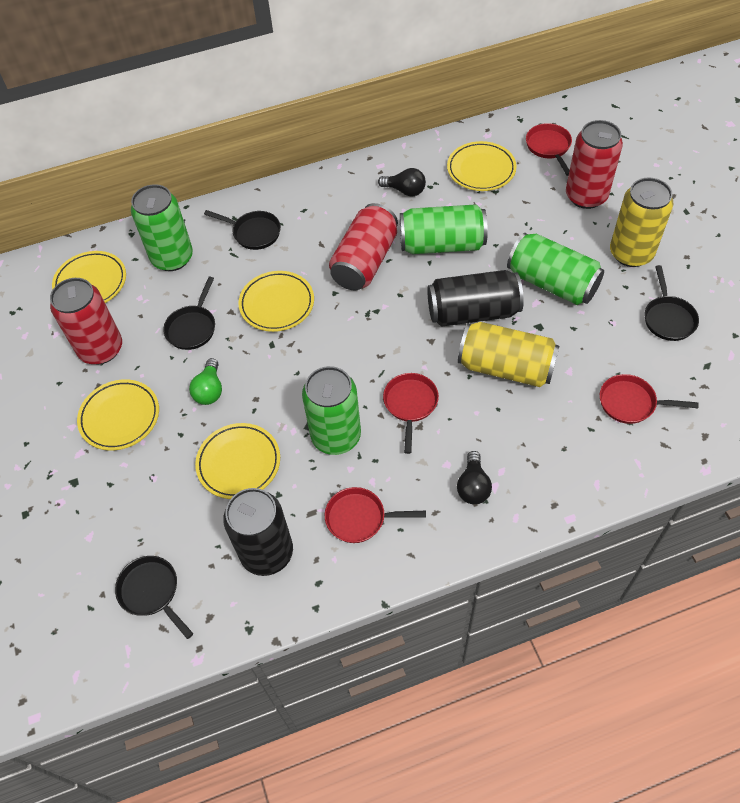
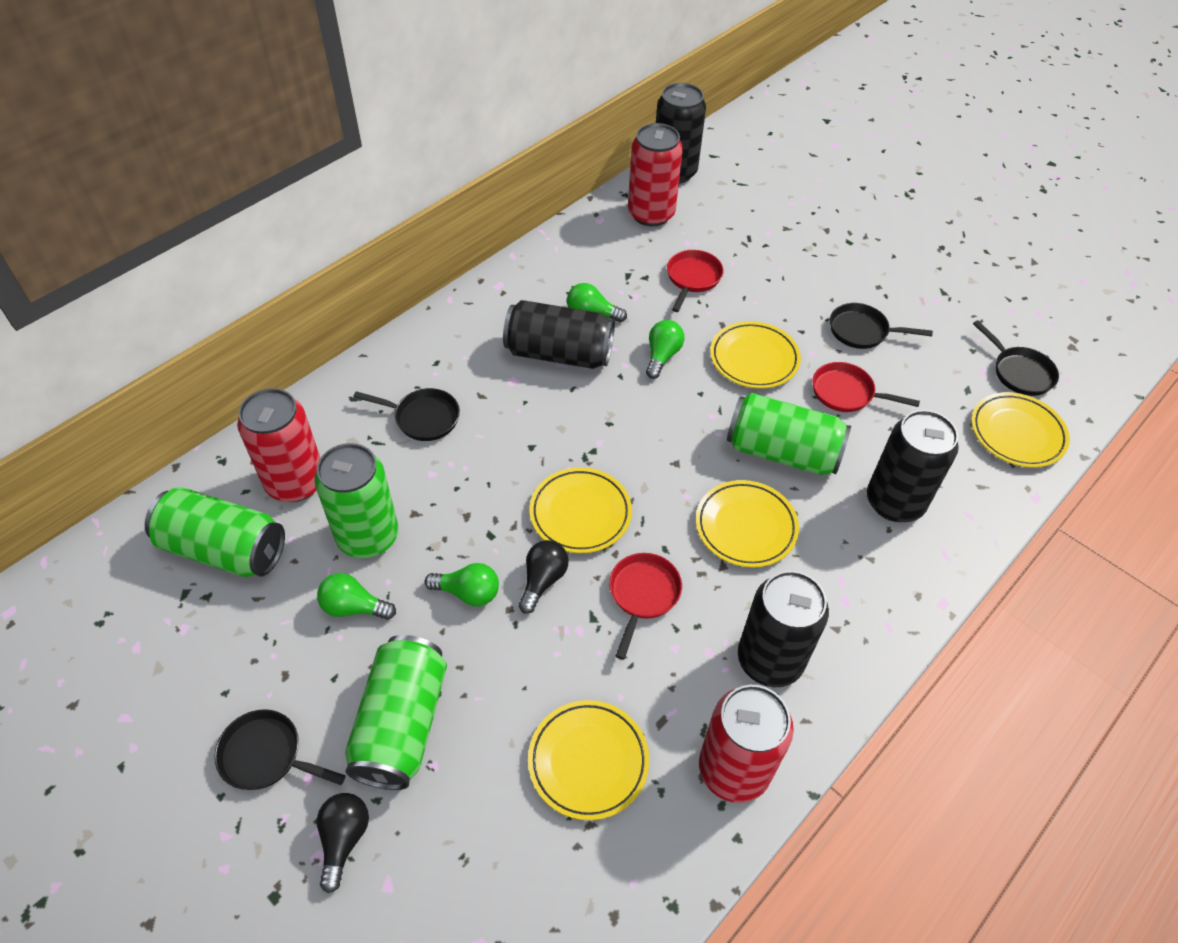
black can: 2 -> 4
green light bulb: 1 -> 4
red pan: 4 -> 3
yellow can: 2 -> 0

